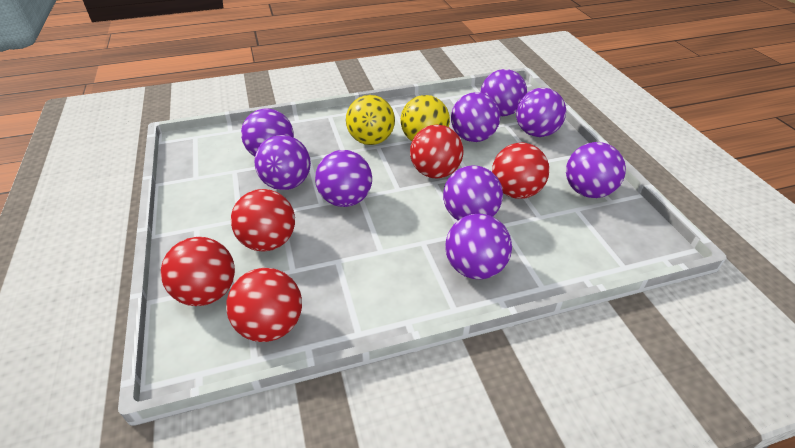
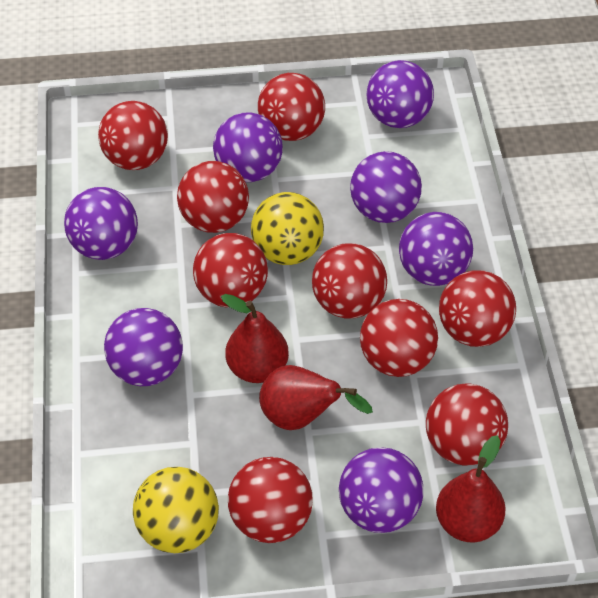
purple ball: 9 -> 7
red ball: 5 -> 9
red pear: 0 -> 3

